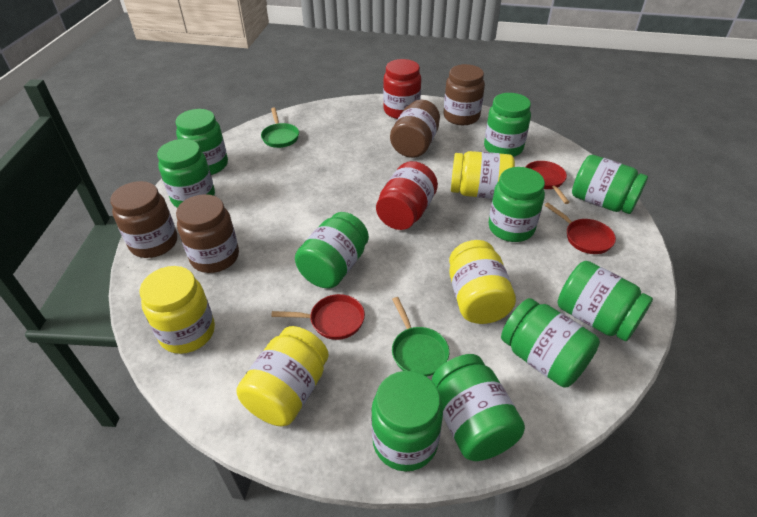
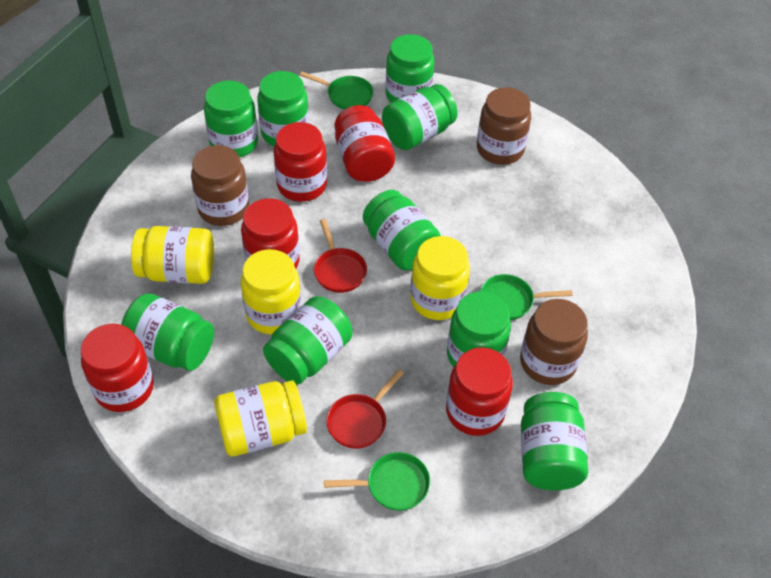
brown jar: 4 -> 3
green jar: 10 -> 9
green pan: 2 -> 3
red jar: 2 -> 5
red pan: 3 -> 2

